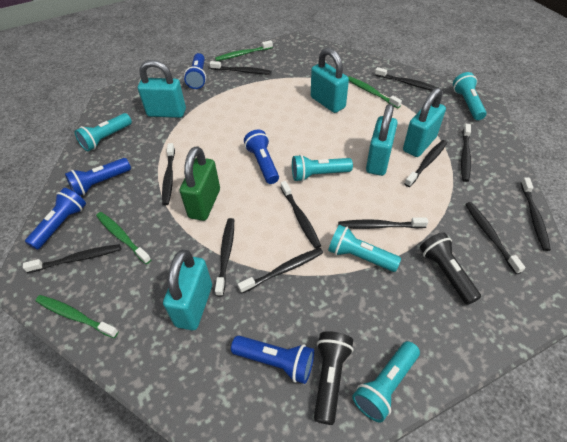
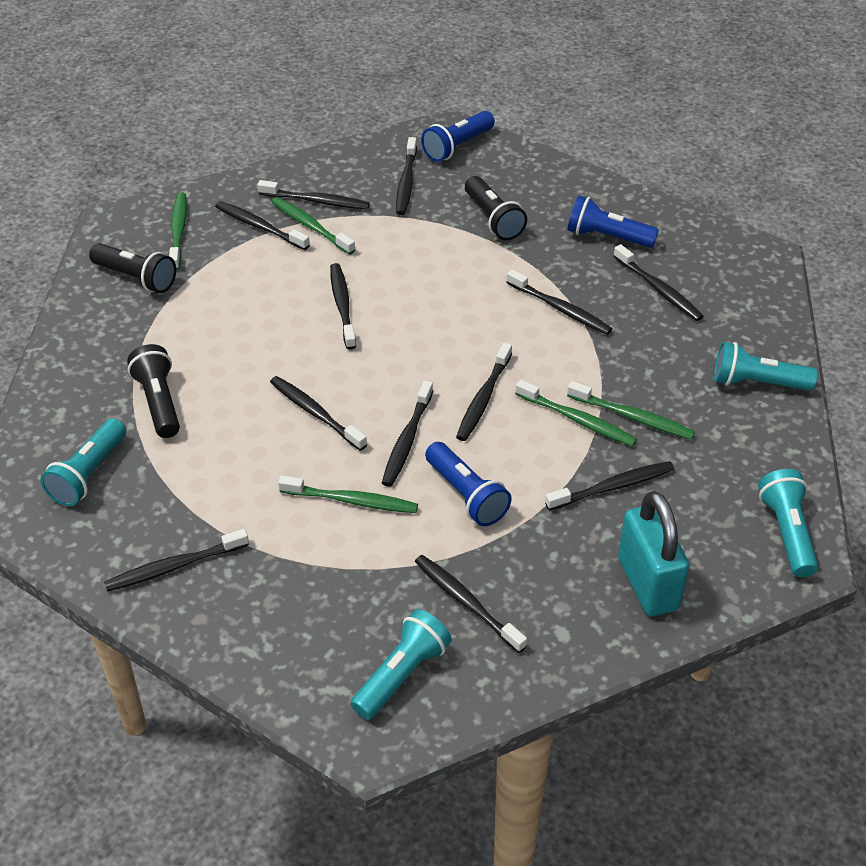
black flashlight: 2 -> 3
blue flashlight: 5 -> 3
green padlock: 1 -> 0
green toothbrush: 4 -> 5
turquoise flashlight: 5 -> 4
turquoise padlock: 5 -> 1

